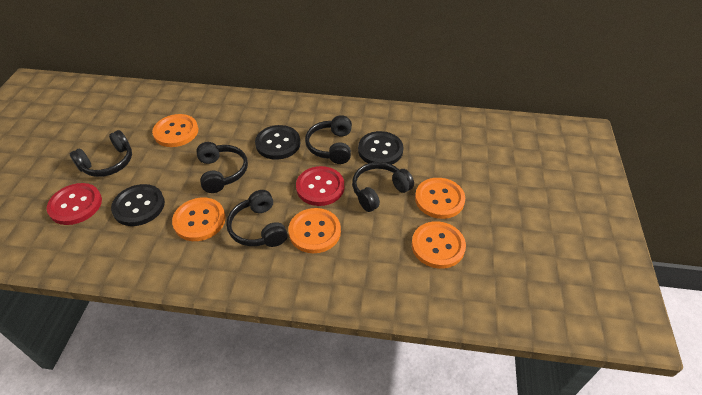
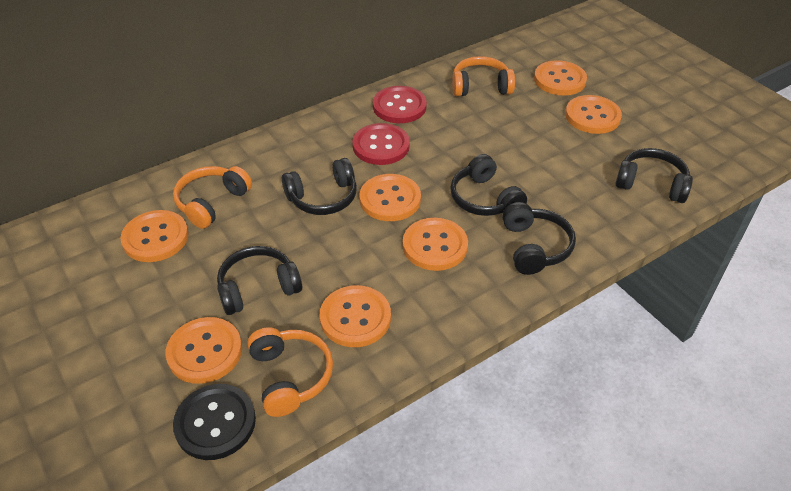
black button: 3 -> 1
orange button: 5 -> 7
orange headphones: 0 -> 3

